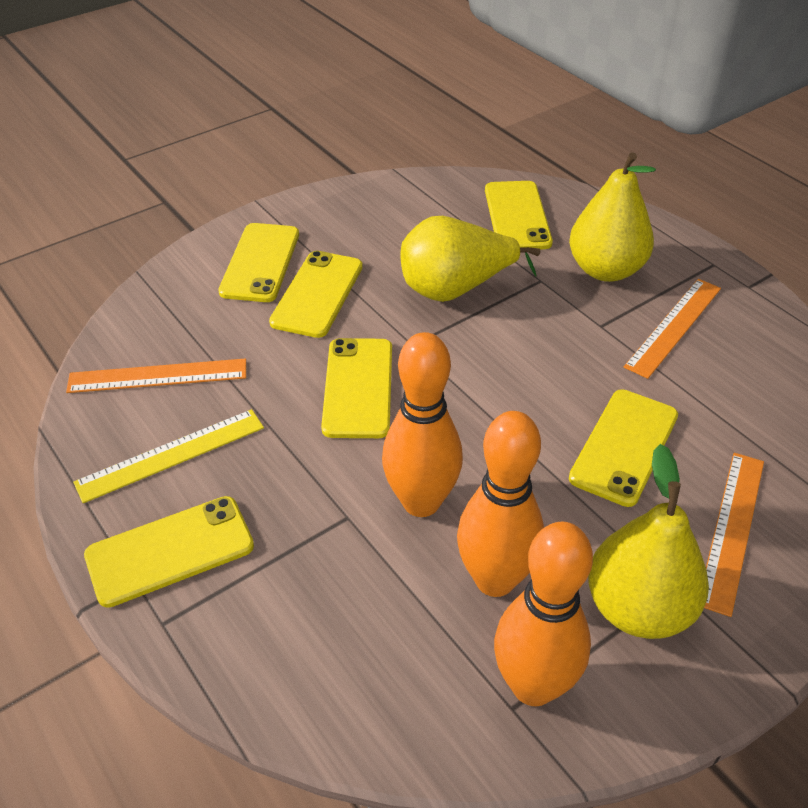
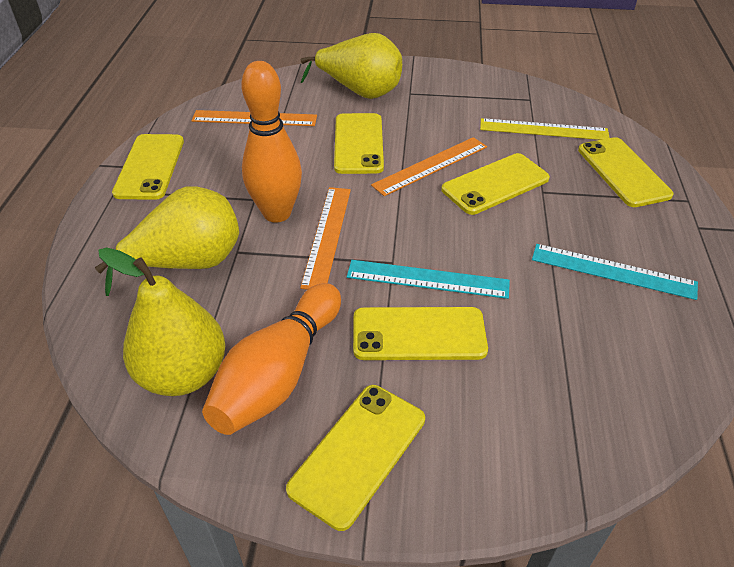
orange bowling pin: 3 -> 2
turquoise ruler: 0 -> 2

